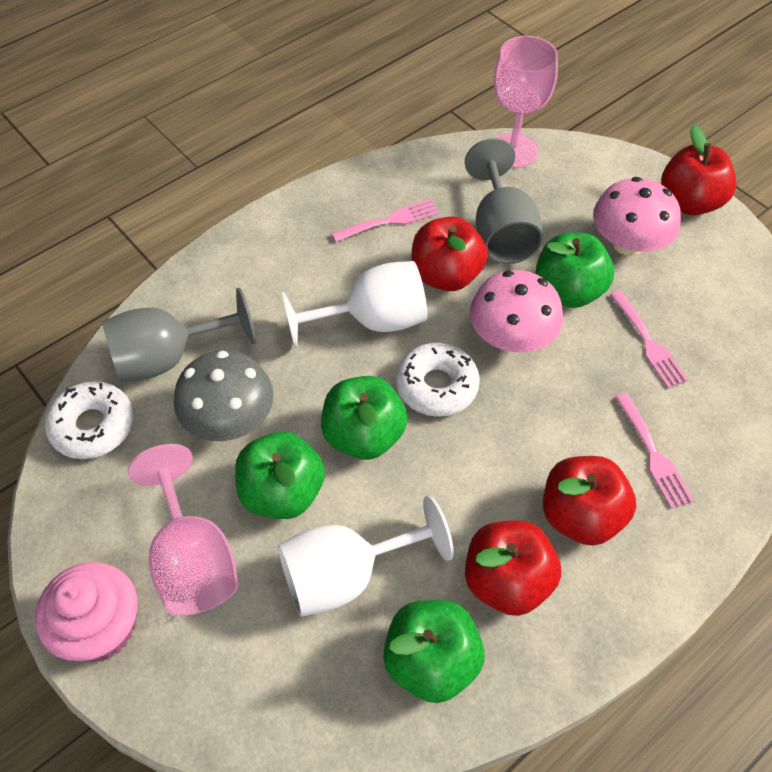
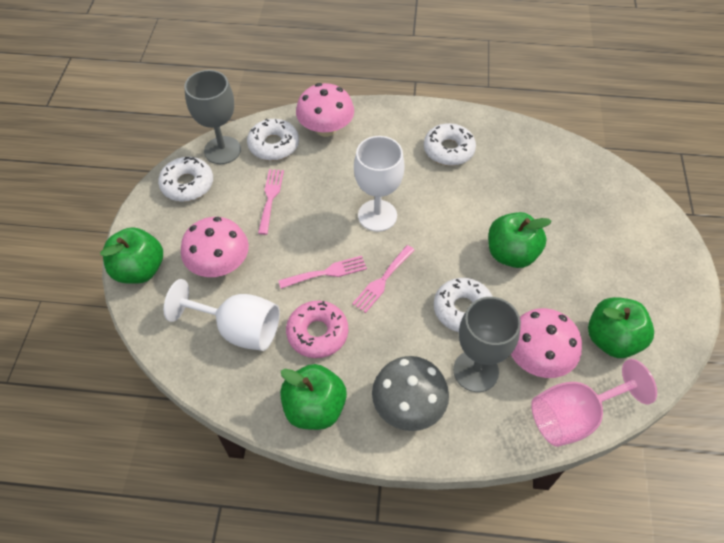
pink cupcake: 1 -> 0
pink donut: 0 -> 1
pink goblet: 2 -> 1
pink mushroom: 2 -> 3
red apple: 4 -> 0
white donut: 2 -> 4

